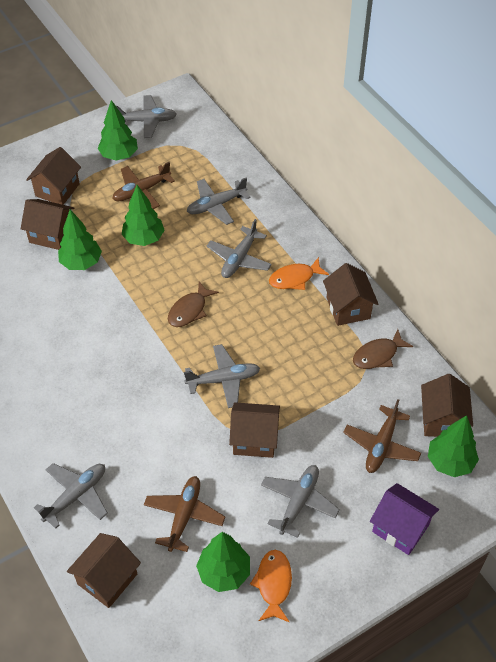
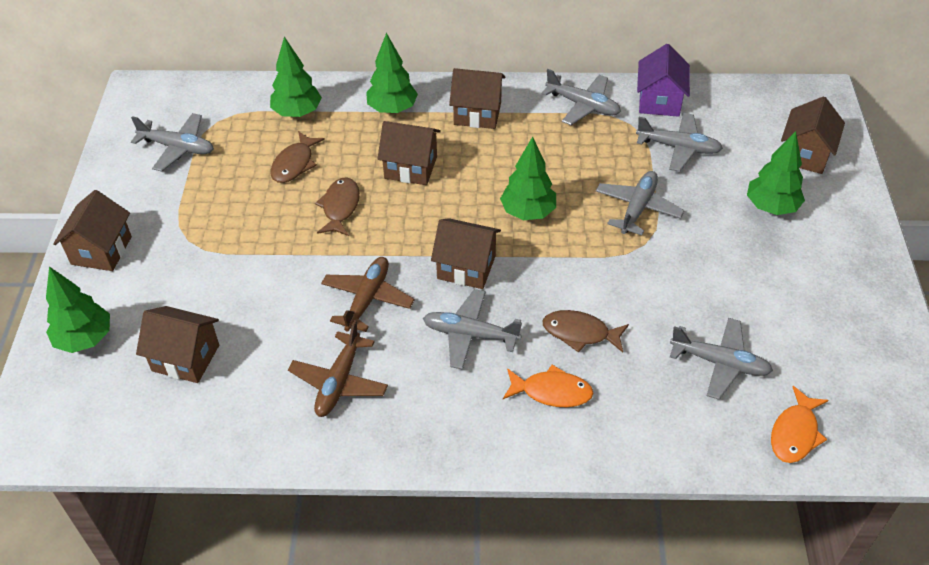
brown fish: 2 -> 3
brown plane: 3 -> 2

